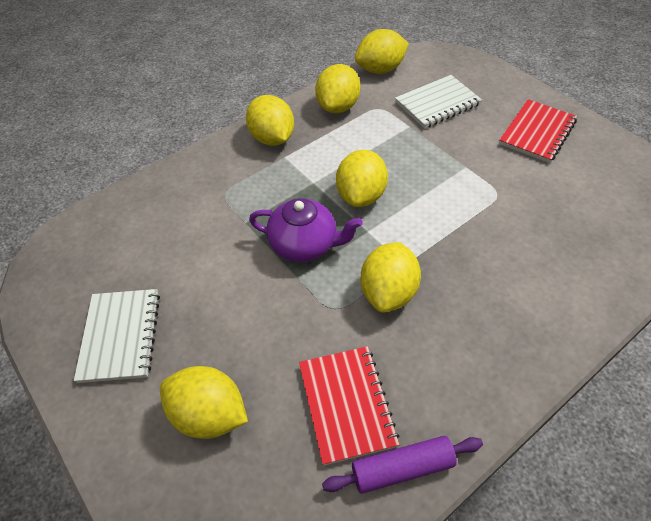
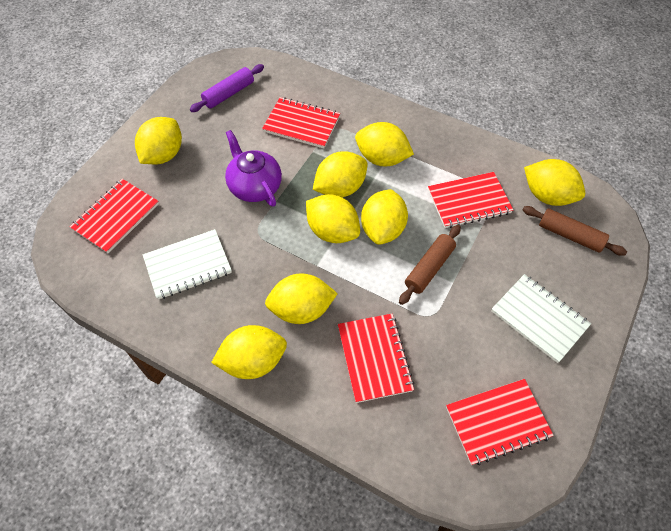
brown rolling pin: 0 -> 2
red notebook: 2 -> 5
yellow lemon: 6 -> 8

